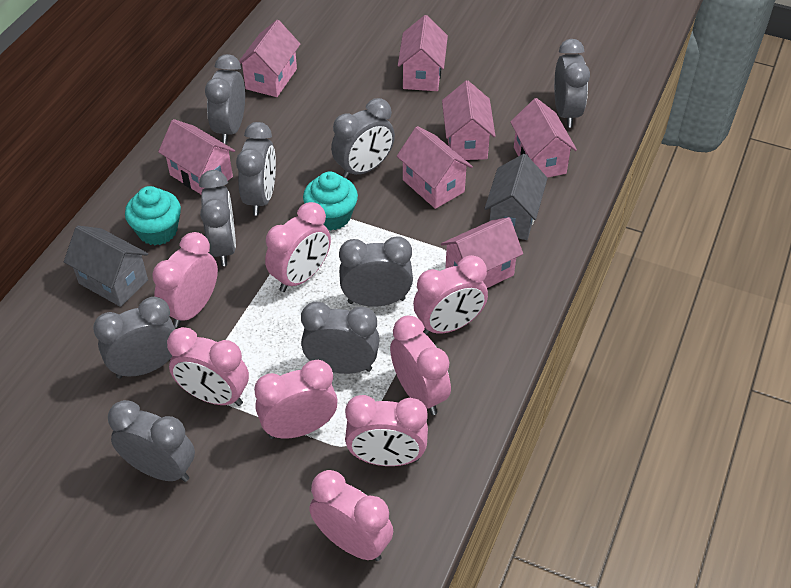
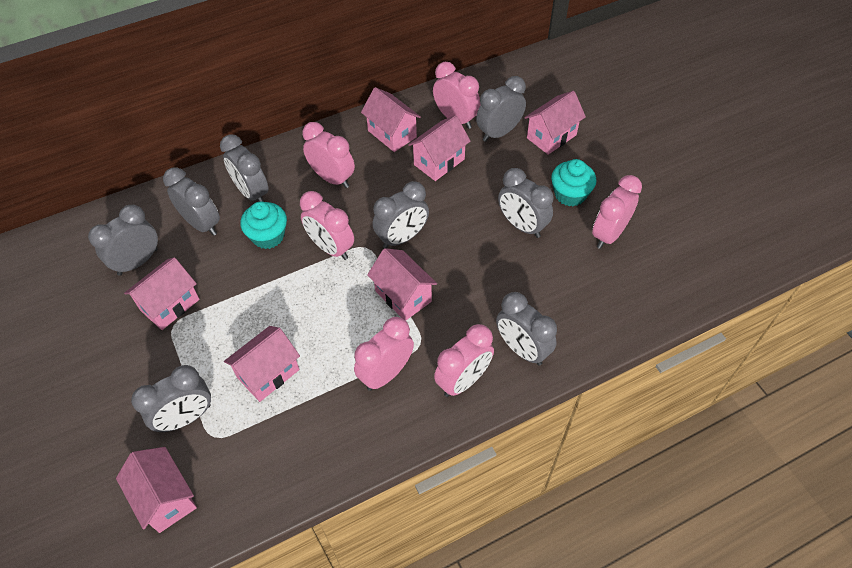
grey clock: 9 -> 8
grey house: 2 -> 0
pink clock: 8 -> 6

